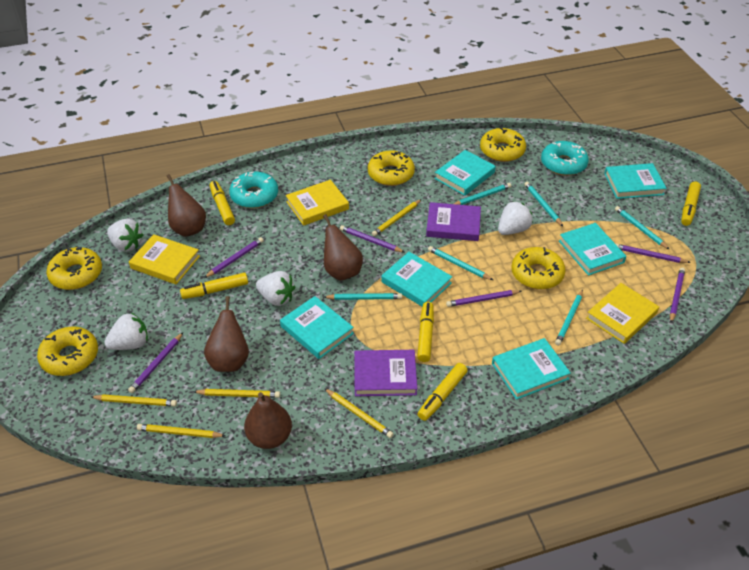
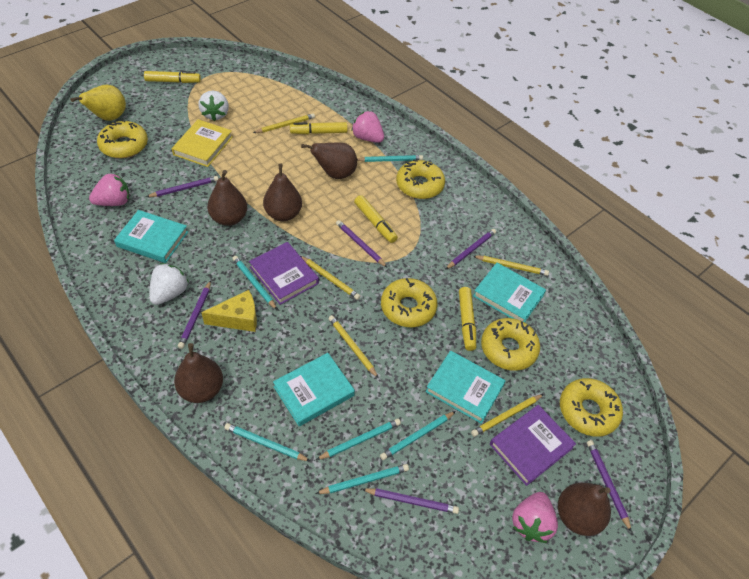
brown pear: 4 -> 5
pink strawberry: 0 -> 3
turquoise book: 6 -> 4
turquoise donut: 2 -> 0
white strawberry: 4 -> 2
yellow book: 3 -> 1
yellow cheese: 0 -> 1
yellow marker: 5 -> 4
yellow pear: 0 -> 1

